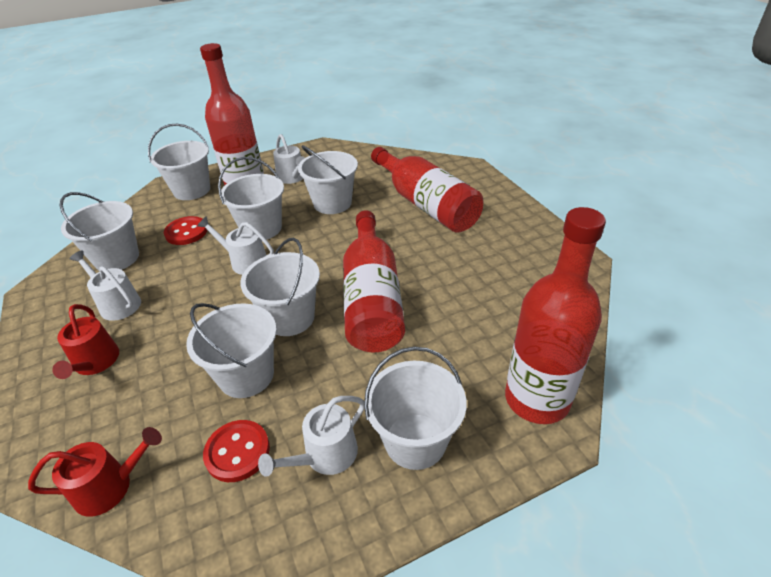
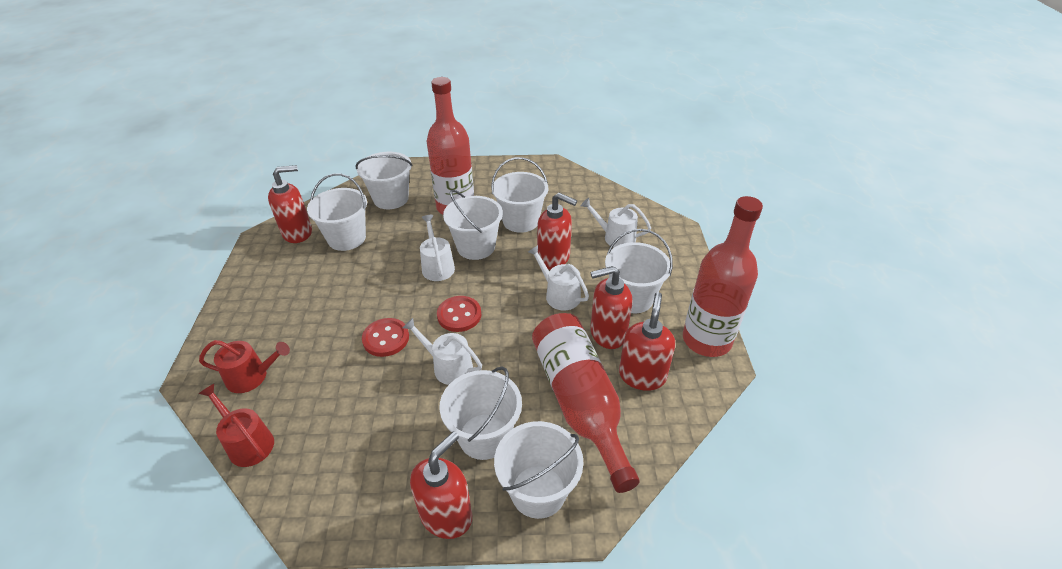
red bottle: 4 -> 3
red soap dispenser: 0 -> 5

